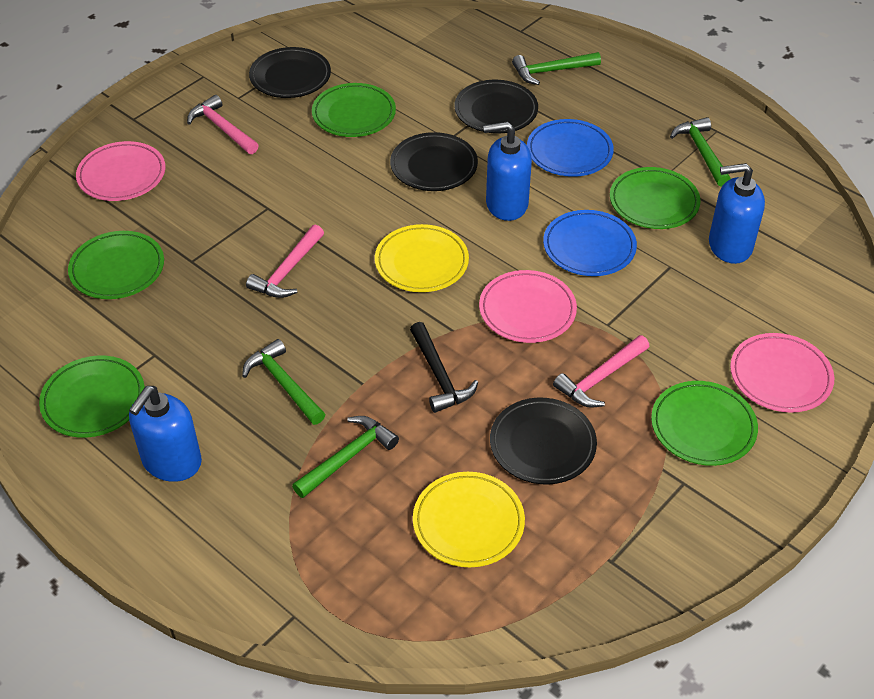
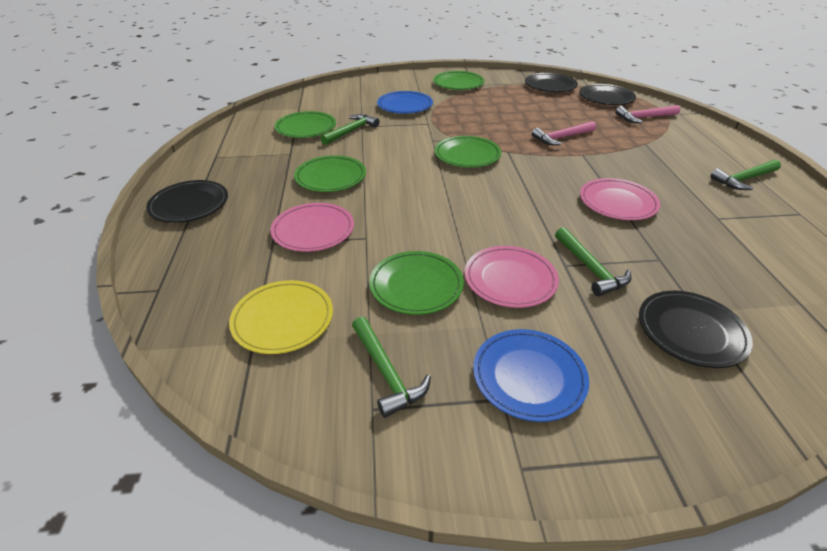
black hammer: 1 -> 0
blue soap dispenser: 3 -> 0
pink hammer: 3 -> 2
yellow plate: 2 -> 1

